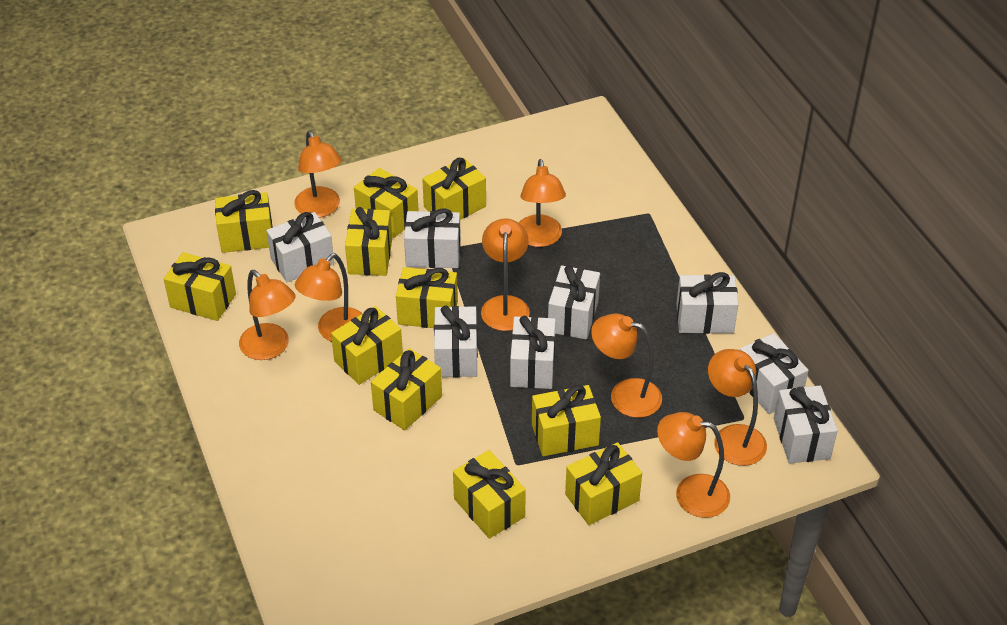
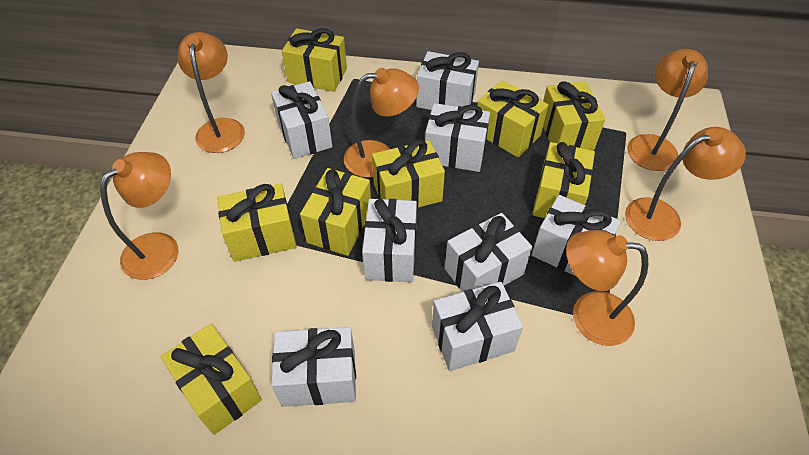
orange lamp: 8 -> 6
yellow gift: 11 -> 8

